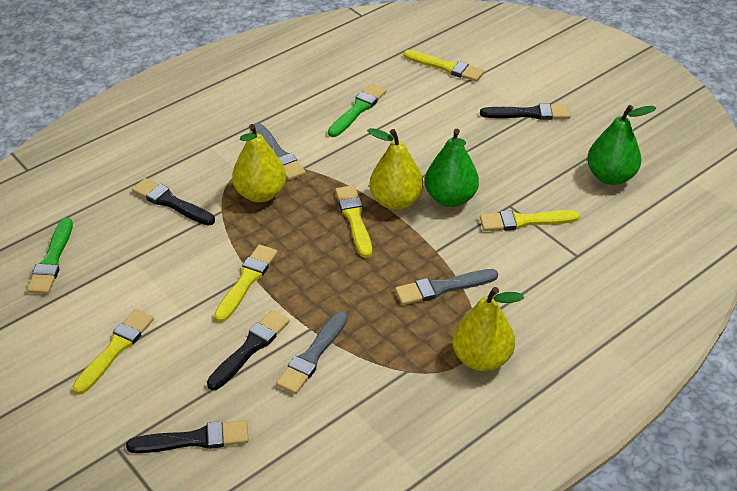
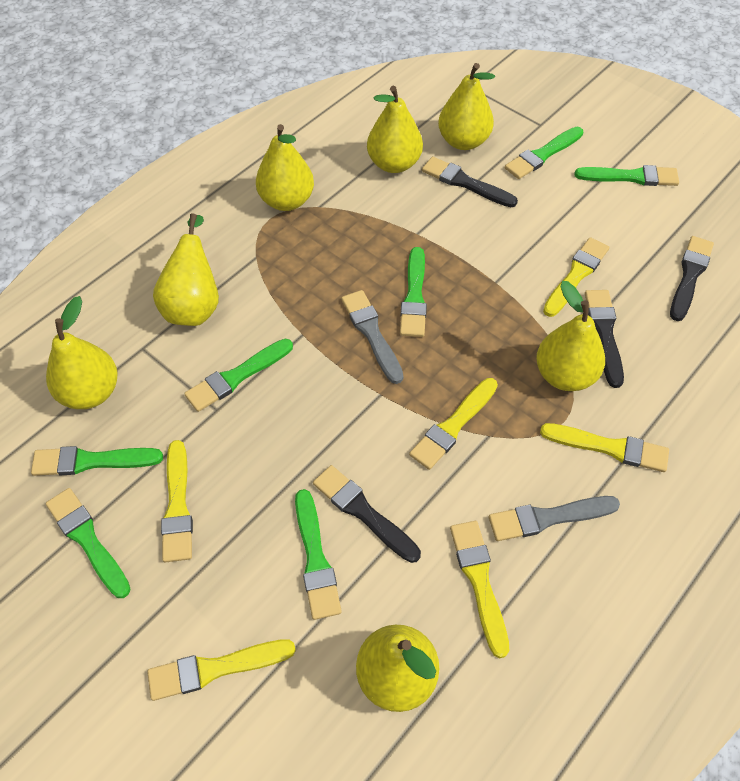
green brush: 2 -> 7
green pear: 2 -> 0
grey brush: 3 -> 2
yellow brush: 5 -> 6
yellow pear: 3 -> 7

